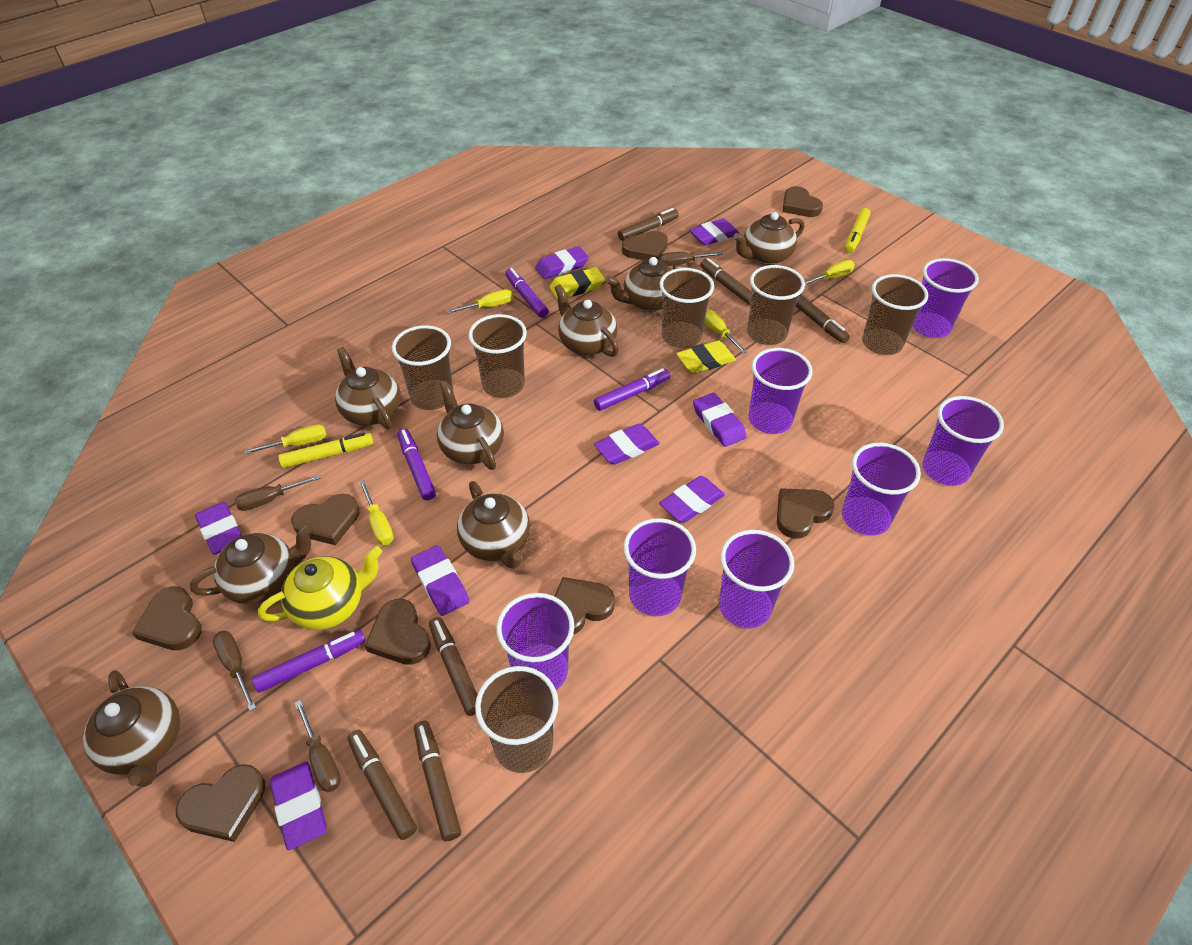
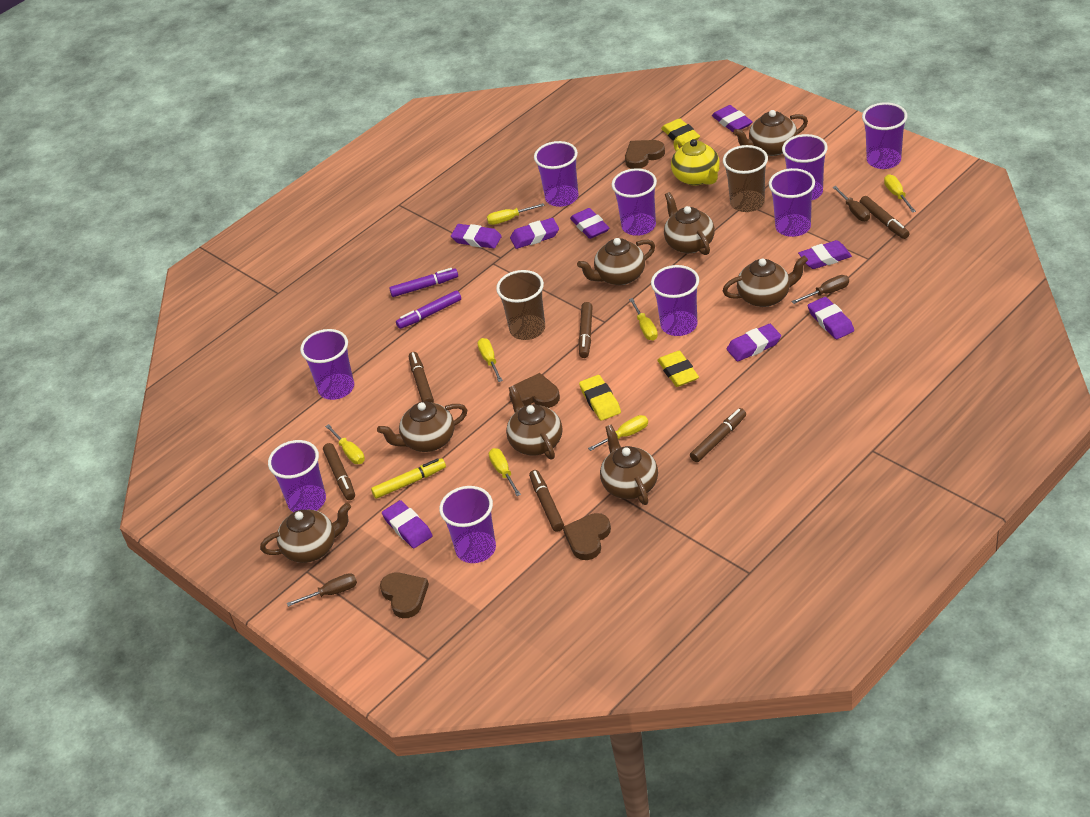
brown cup: 6 -> 2
brown heart: 8 -> 4
brown screwdriver: 4 -> 3
purple cup: 7 -> 9
purple marker: 4 -> 2
yellow eraser: 2 -> 3
yellow marker: 2 -> 1
yellow screwdriver: 5 -> 7

